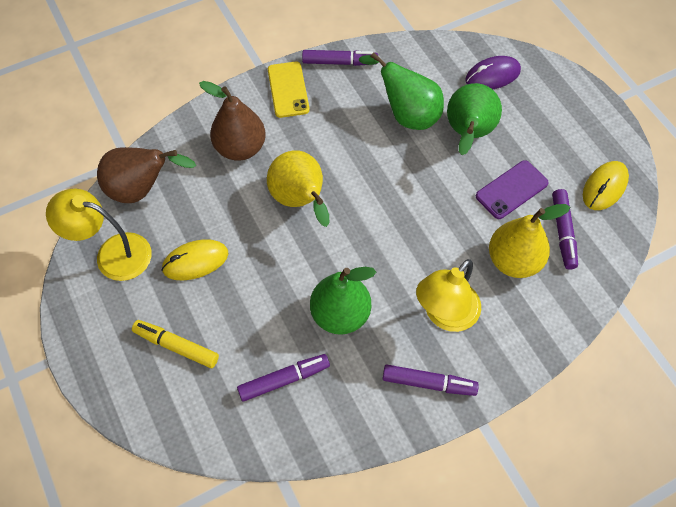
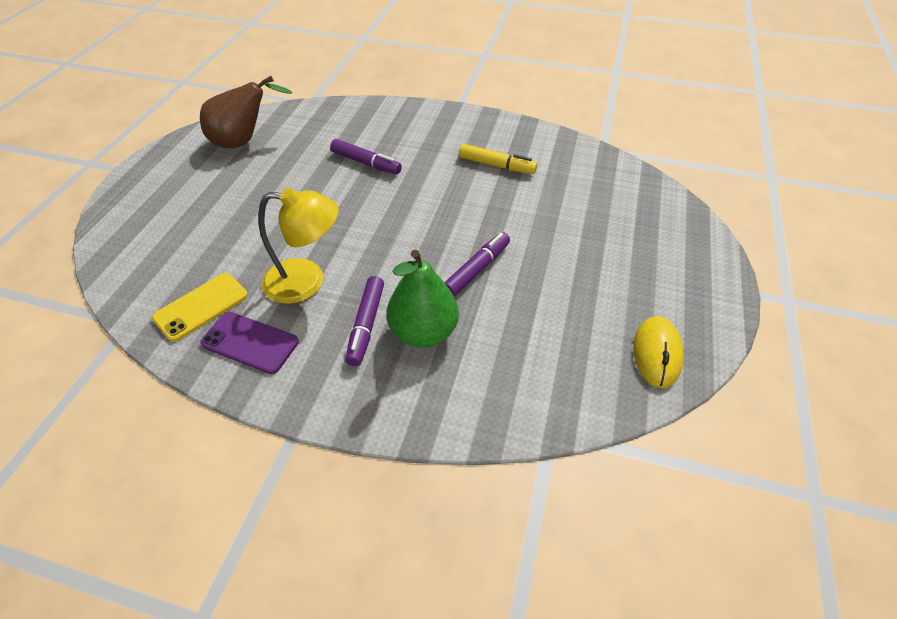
brown pear: 2 -> 1
green pear: 3 -> 1
purple marker: 4 -> 3
purple mouse: 1 -> 0
yellow lamp: 2 -> 1
yellow mouse: 2 -> 1
yellow pear: 2 -> 0

